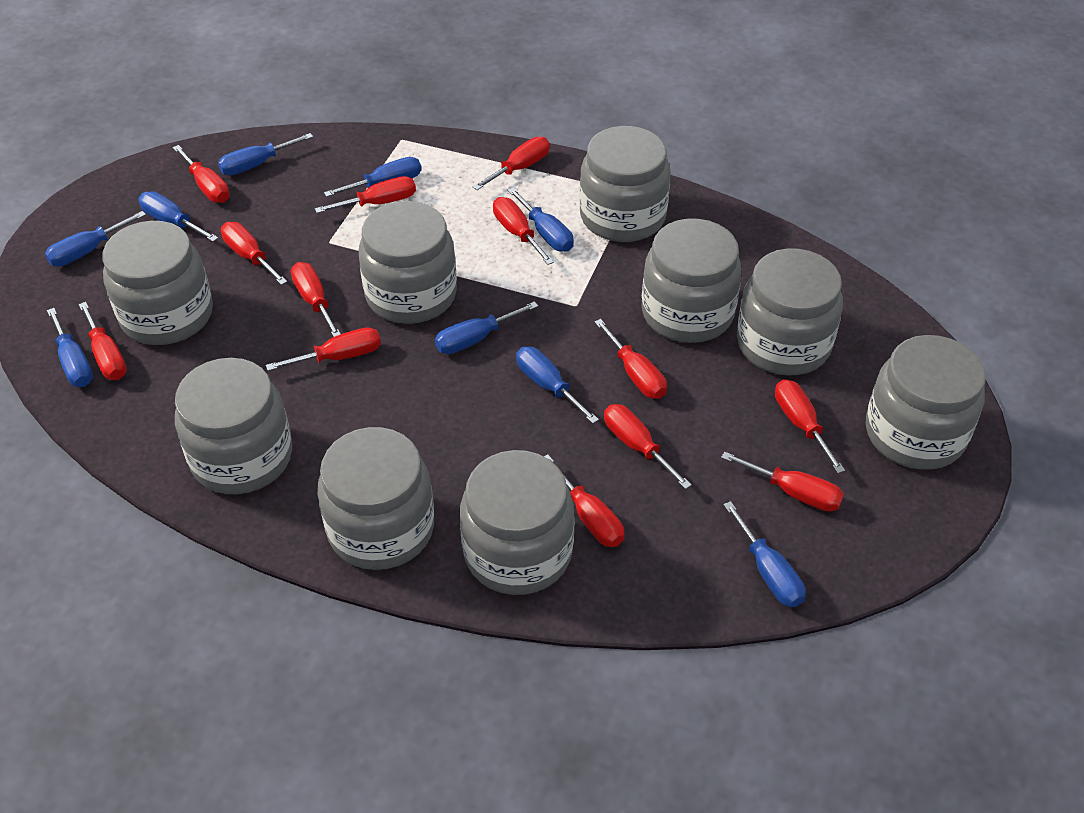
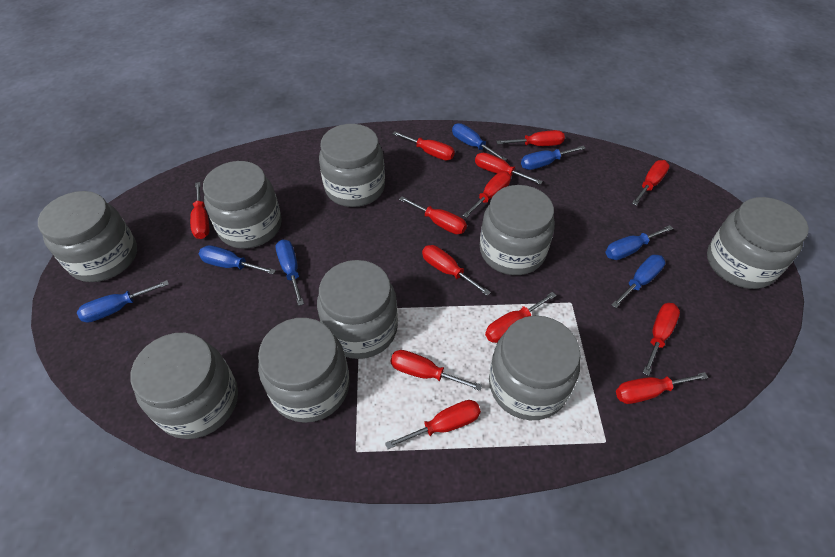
blue screwdriver: 9 -> 7

